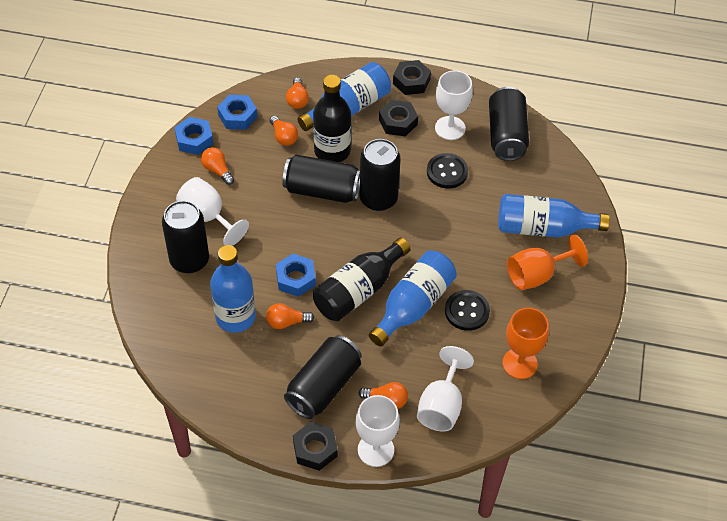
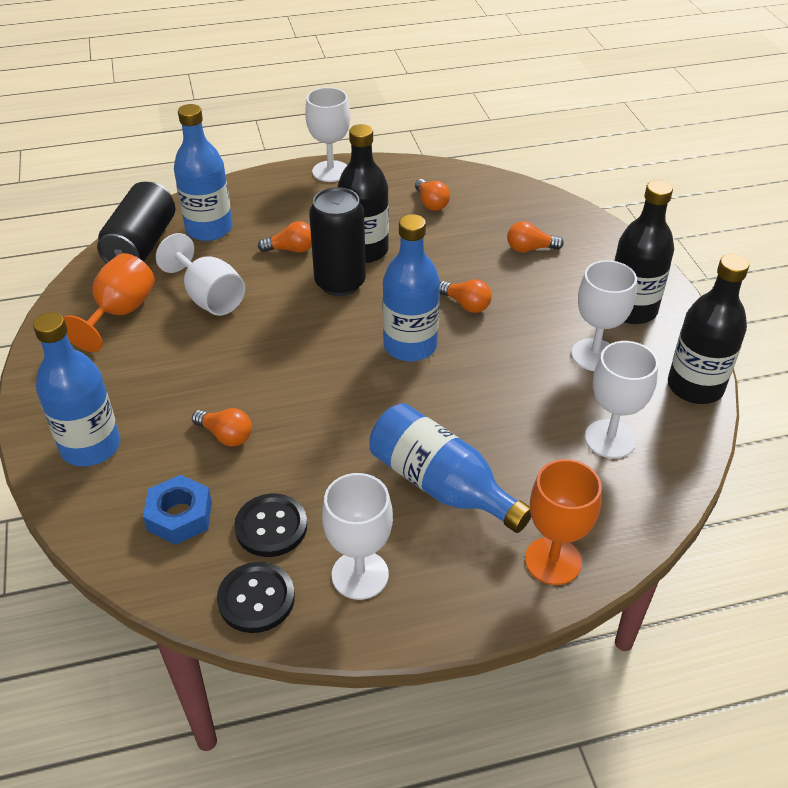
black bottle: 2 -> 3
black can: 5 -> 2
black nut: 3 -> 0
blue nut: 3 -> 1
white goblet: 4 -> 5

